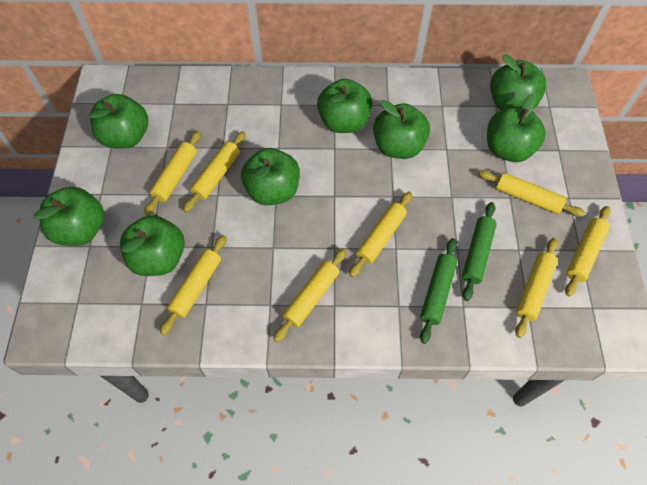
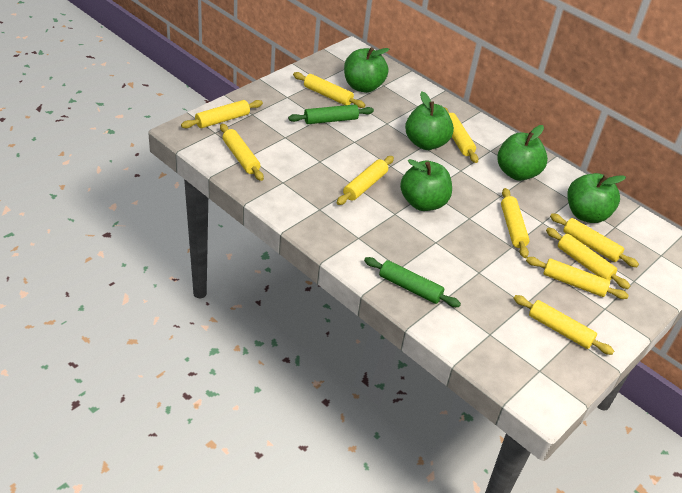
green apple: 8 -> 5
yellow rolling pin: 8 -> 10

